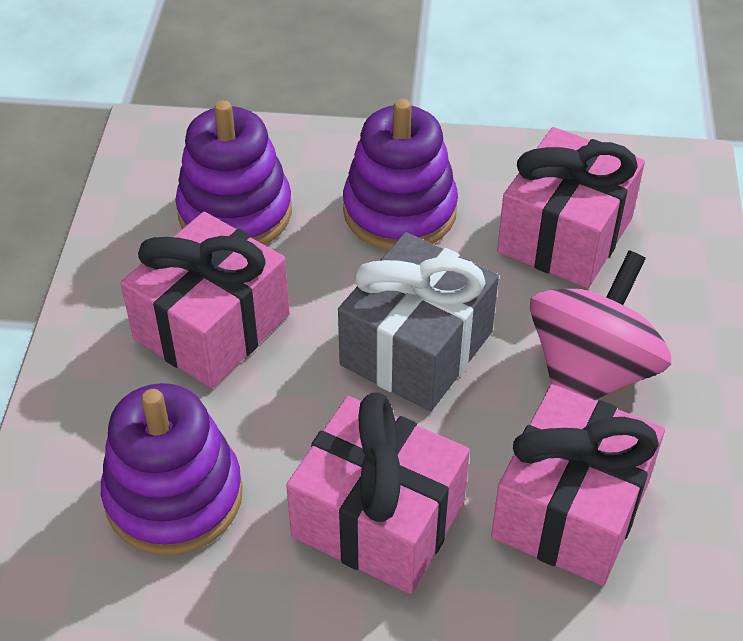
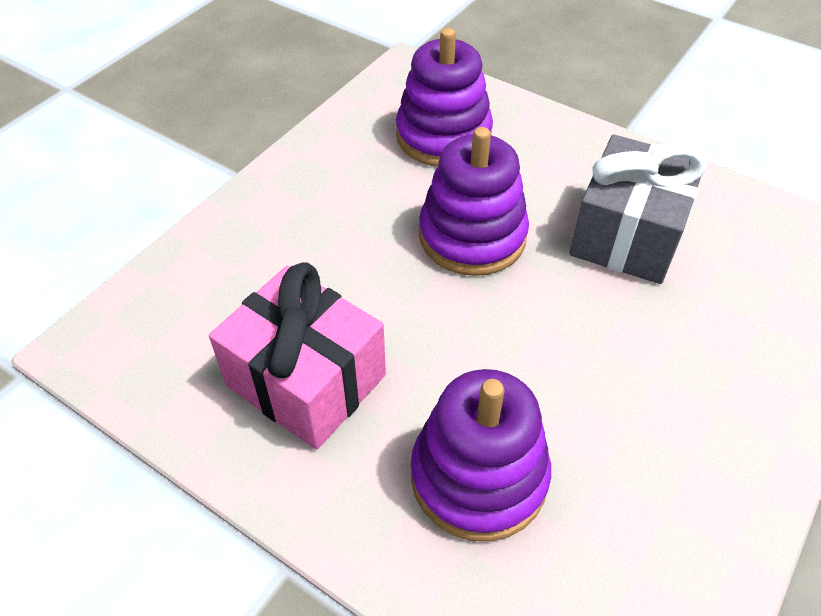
pink gift: 4 -> 1
pink spinning top: 1 -> 0

